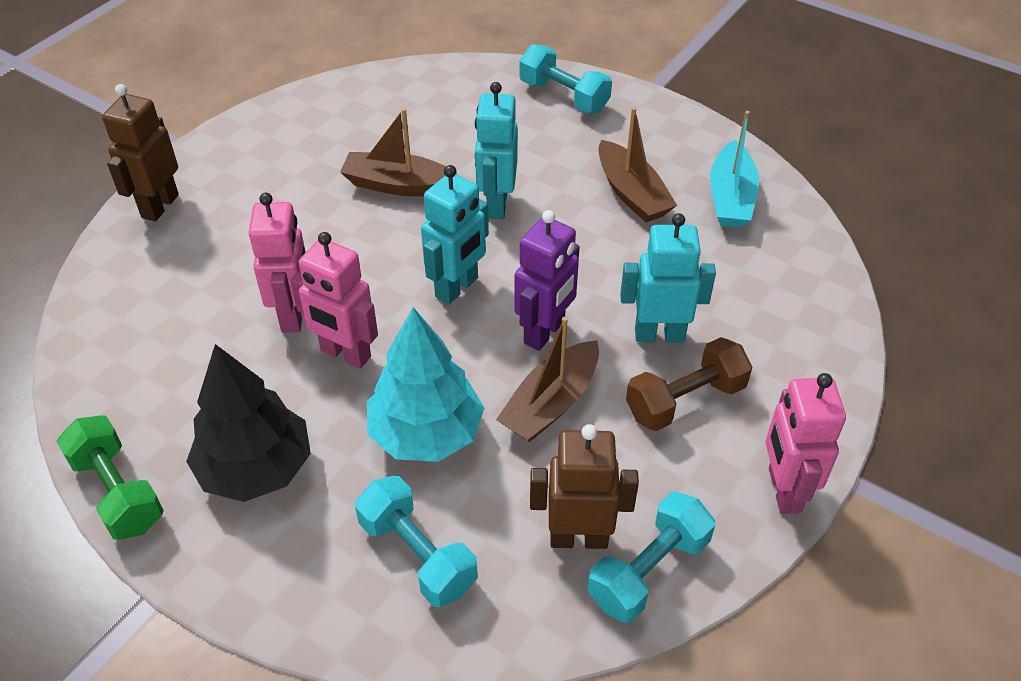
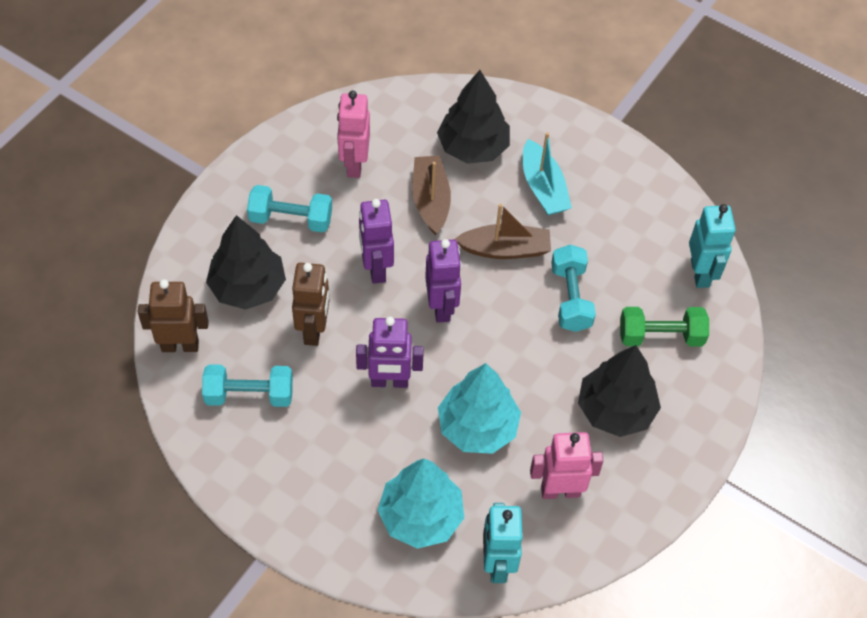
black tree: 1 -> 3
brown boat: 3 -> 2
brown dumbbell: 1 -> 0
pink robot: 3 -> 2
purple robot: 1 -> 3
turquoise robot: 3 -> 2
turquoise tree: 1 -> 2

